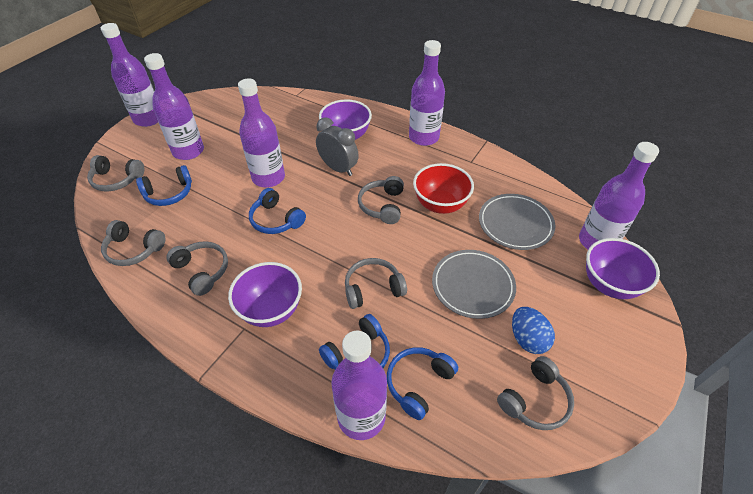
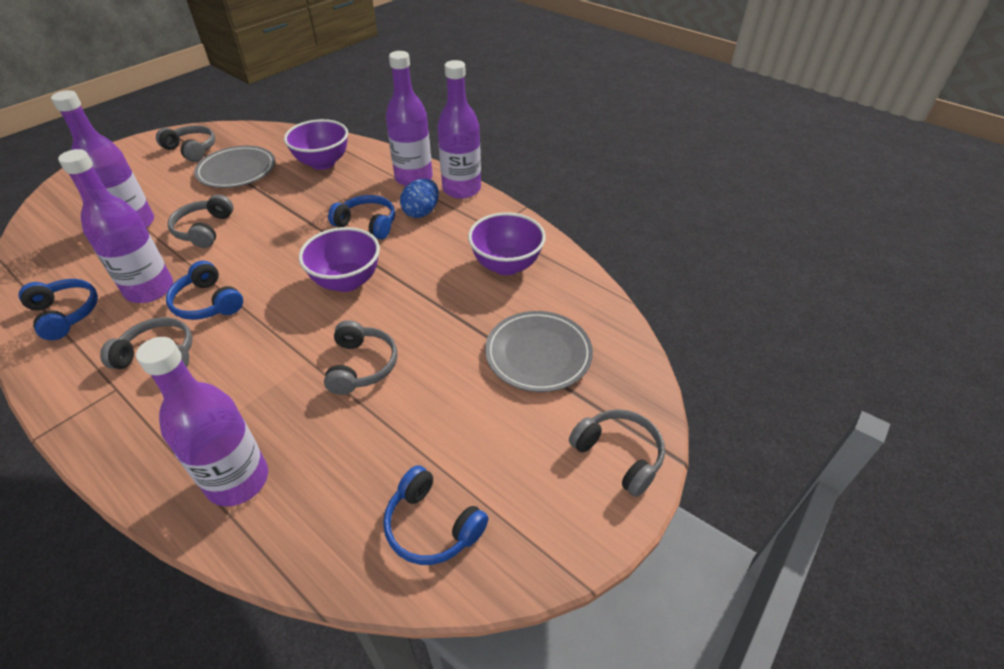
grey clock: 1 -> 0
grey headphones: 6 -> 5
purple bottle: 6 -> 5
red bowl: 1 -> 0

